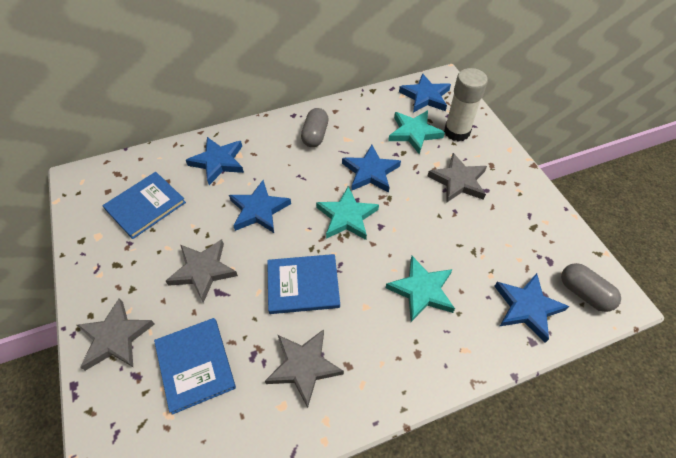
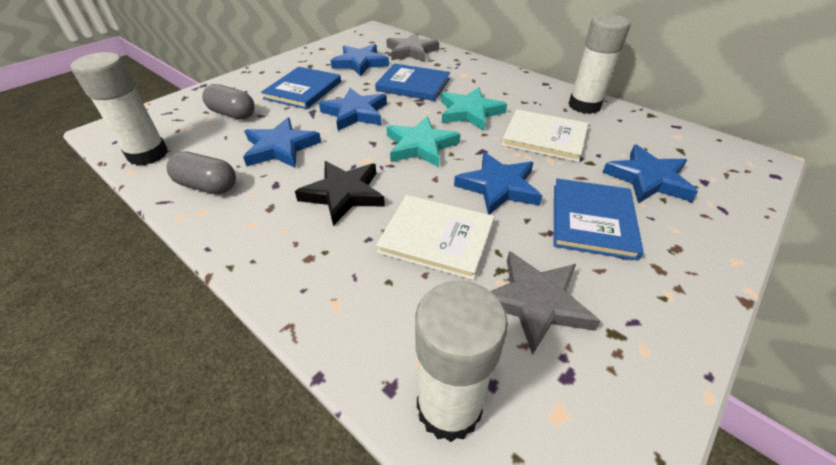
black star: 0 -> 1
grey star: 4 -> 2
turquoise star: 3 -> 2
white book: 0 -> 2
white glue stick: 1 -> 3

